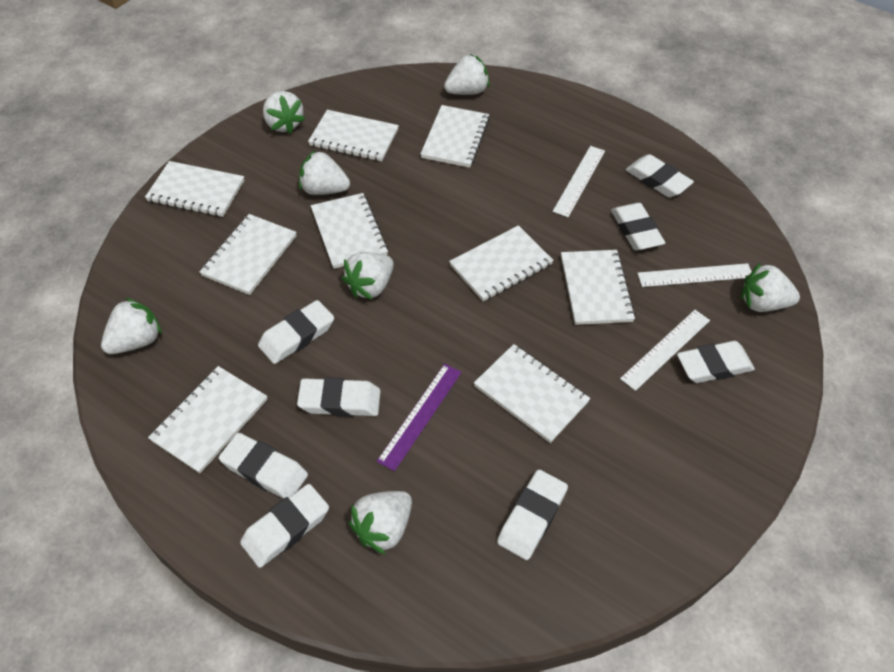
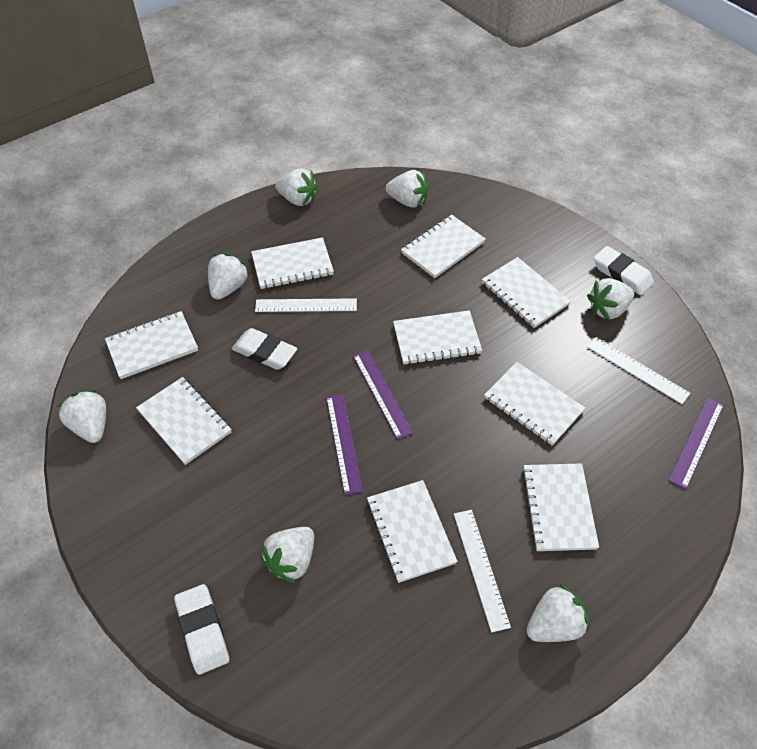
purple ruler: 1 -> 3
white eraser: 8 -> 3

